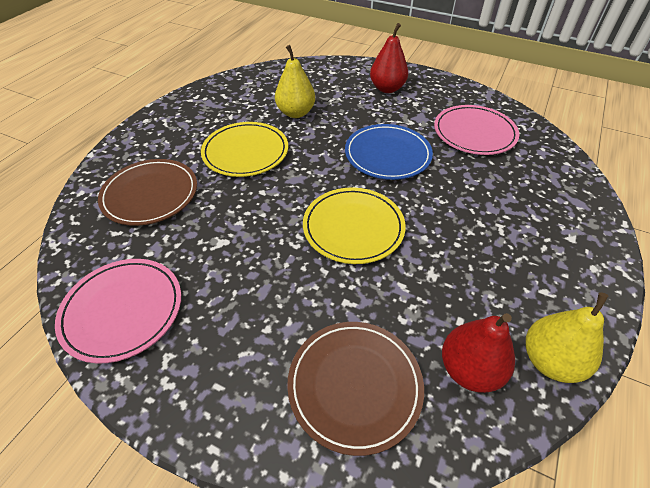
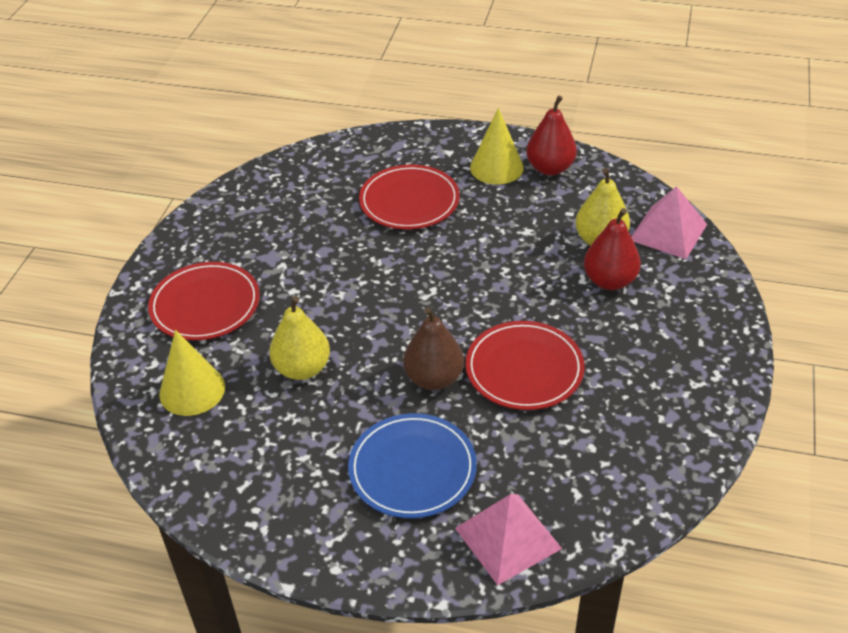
brown pear: 0 -> 1
brown plate: 2 -> 0
pink plate: 2 -> 0
pink pyramid: 0 -> 2
red plate: 0 -> 3
yellow cone: 0 -> 2
yellow plate: 2 -> 0

